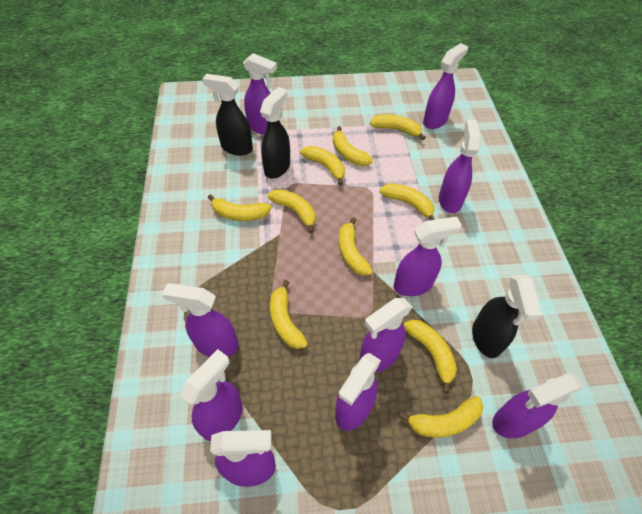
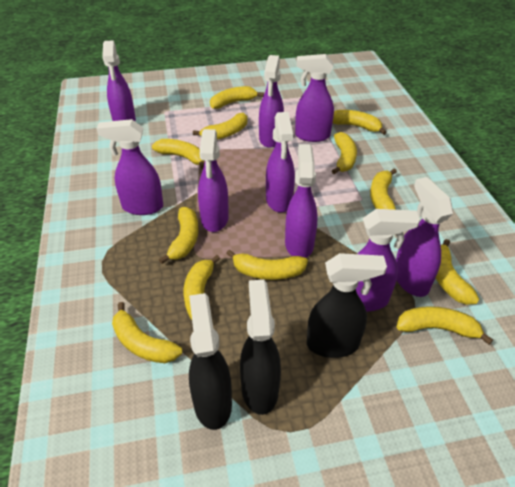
purple spray bottle: 10 -> 9
yellow banana: 10 -> 12

